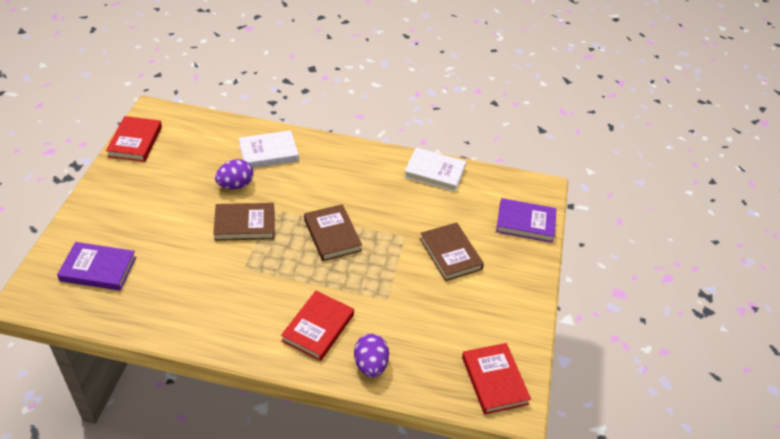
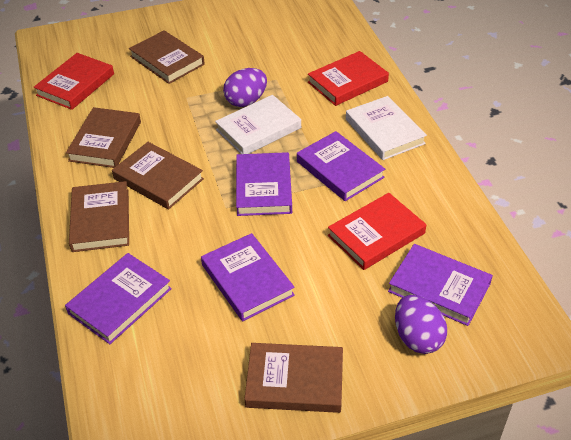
brown book: 3 -> 5
purple book: 2 -> 5

